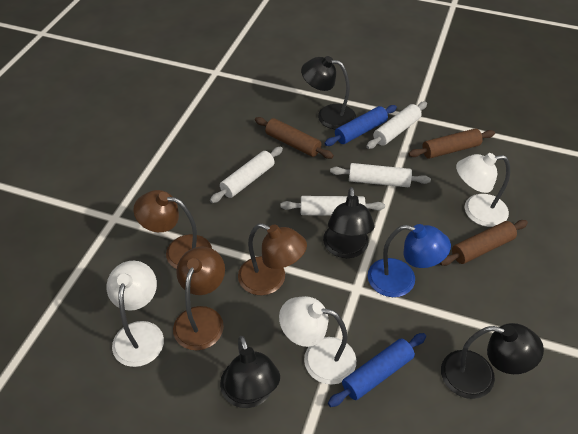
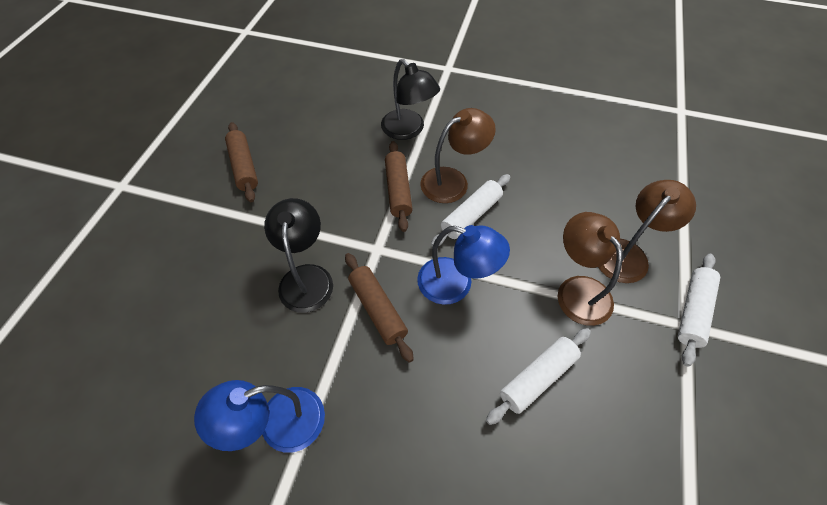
black lamp: 4 -> 2
blue lamp: 1 -> 2
blue rolling pin: 2 -> 0
white lamp: 3 -> 0
white rolling pin: 4 -> 3

